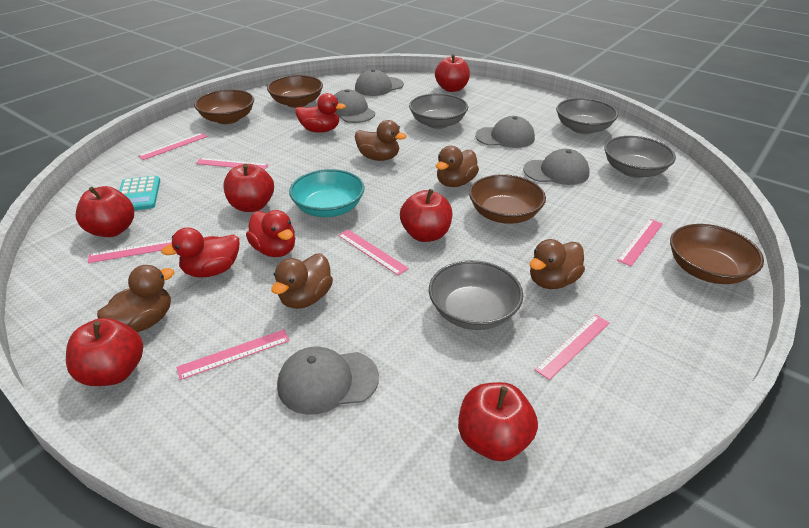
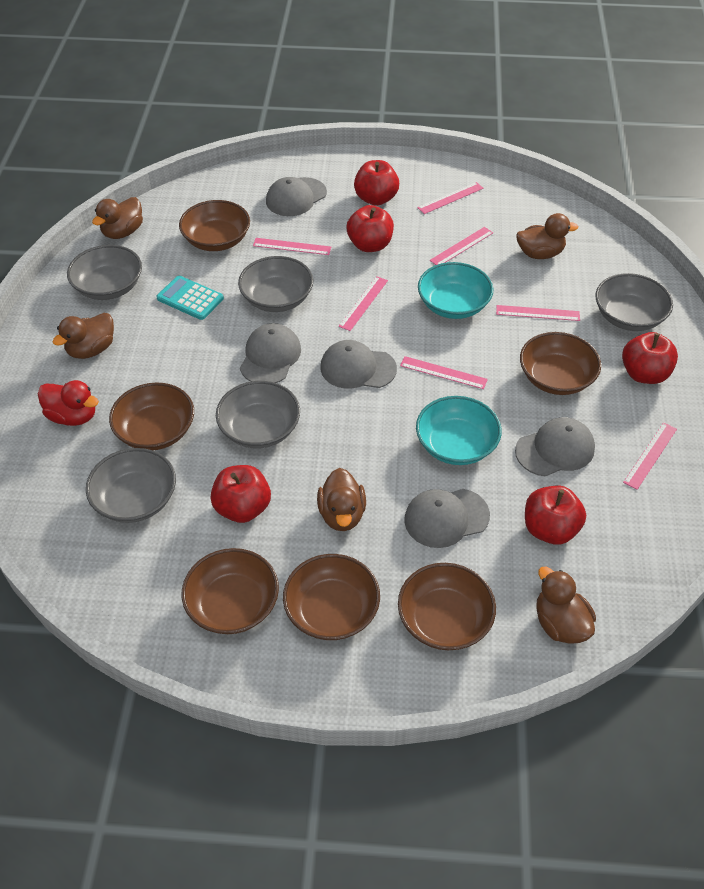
brown bowl: 4 -> 6
grey bowl: 4 -> 5
red apple: 6 -> 5
red duck: 3 -> 1
turquoise bowl: 1 -> 2

